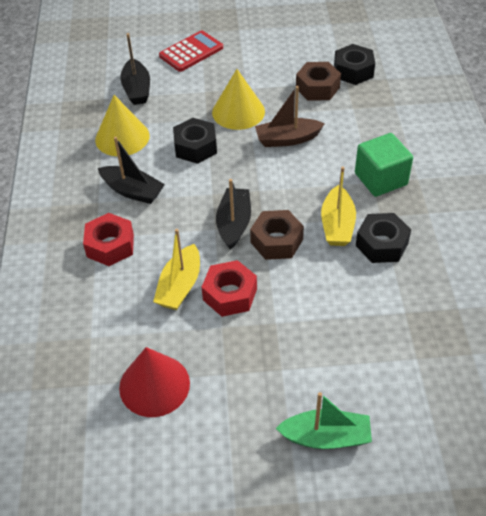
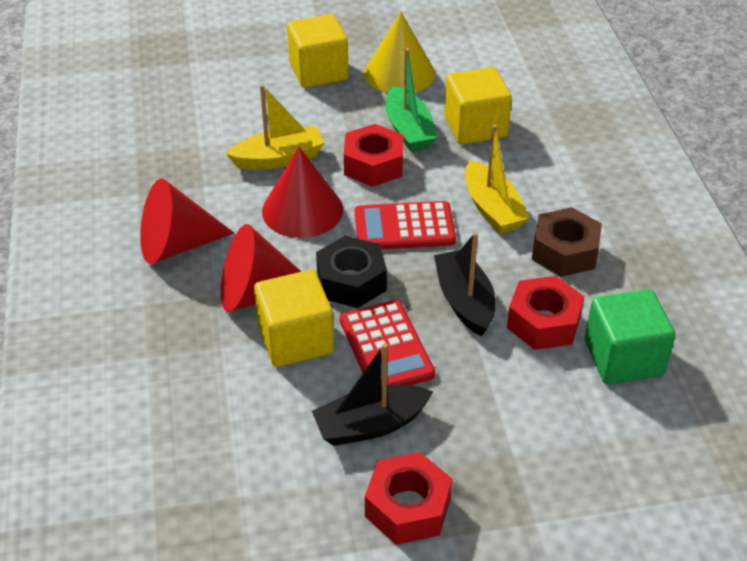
black boat: 3 -> 2
black nut: 3 -> 1
brown boat: 1 -> 0
brown nut: 2 -> 1
red calculator: 1 -> 2
red cone: 1 -> 3
red nut: 2 -> 3
yellow cone: 2 -> 1
yellow cube: 0 -> 3

